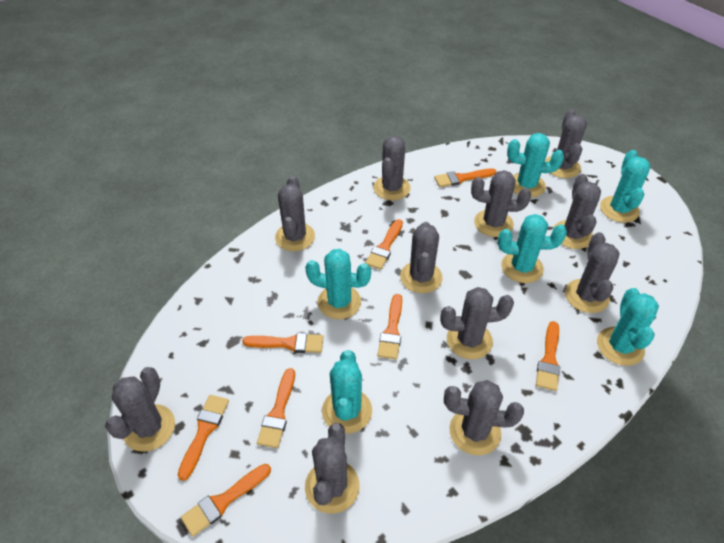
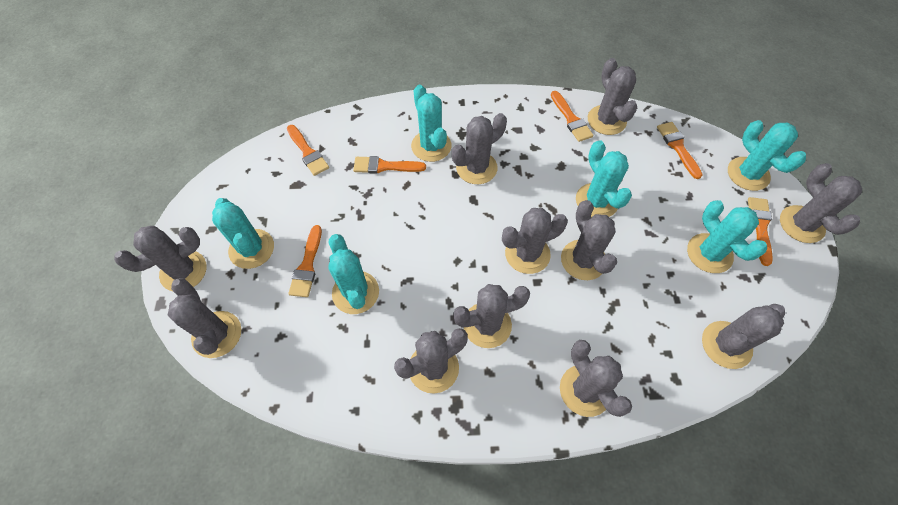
orange brush: 8 -> 6

